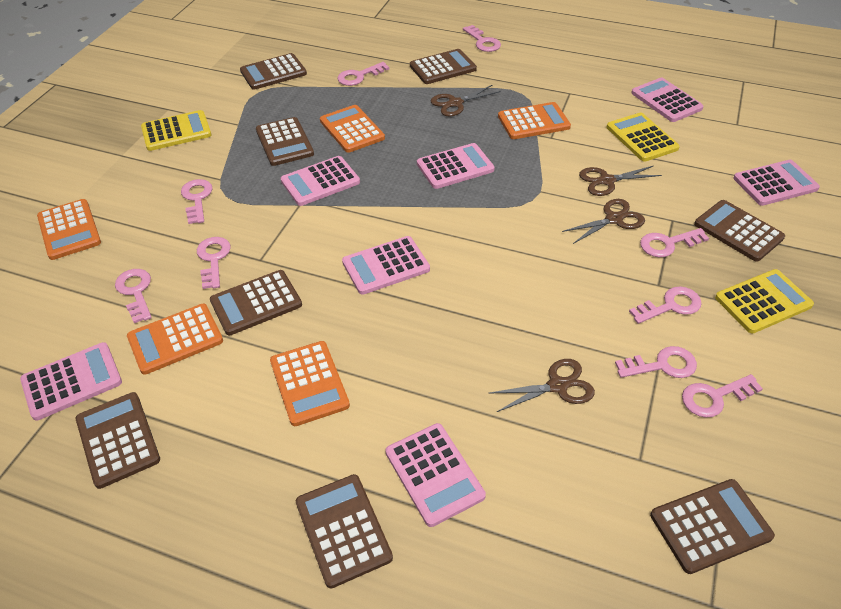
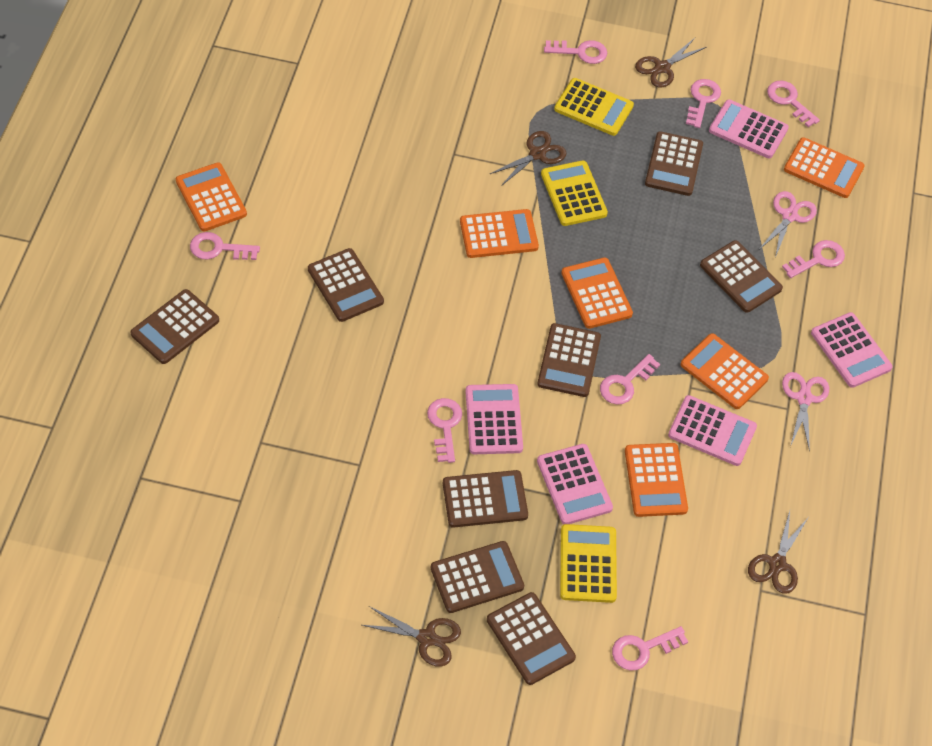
orange calculator: 5 -> 6
pink calculator: 7 -> 5
pink key: 9 -> 8
pink scissors: 0 -> 2

